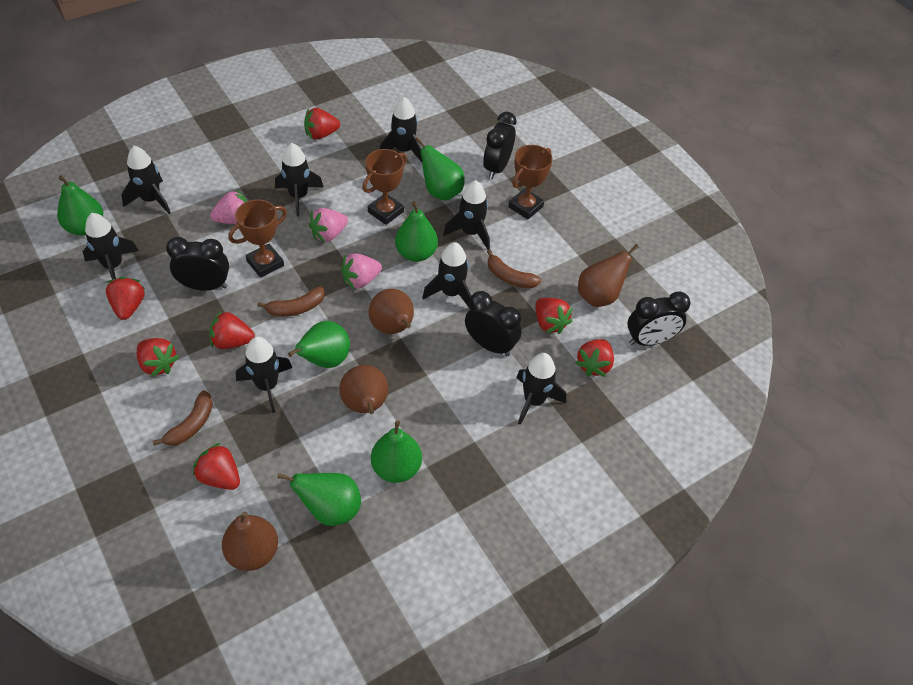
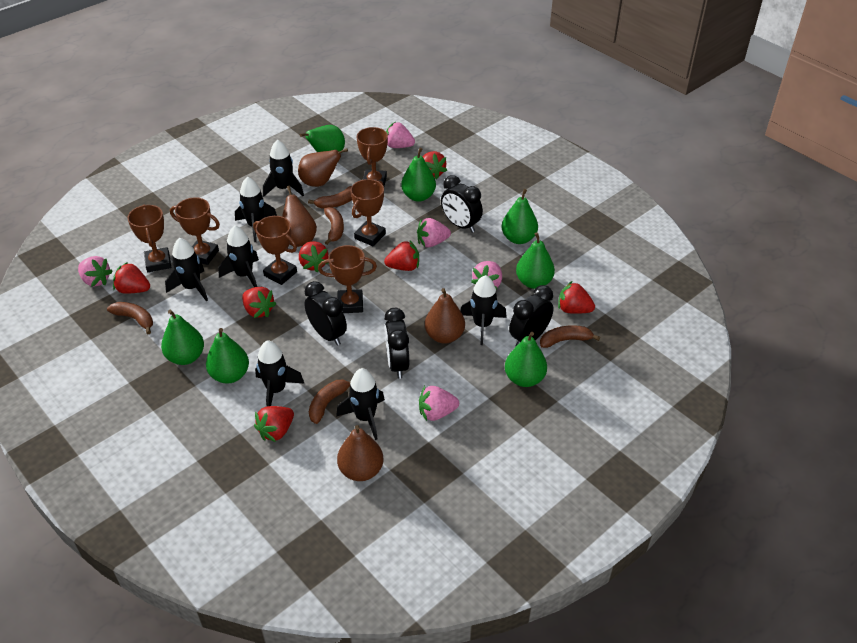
black rocket: 8 -> 7
brown banana: 3 -> 5
brown trophy: 3 -> 6
green pear: 6 -> 7
pink strawberry: 3 -> 5

